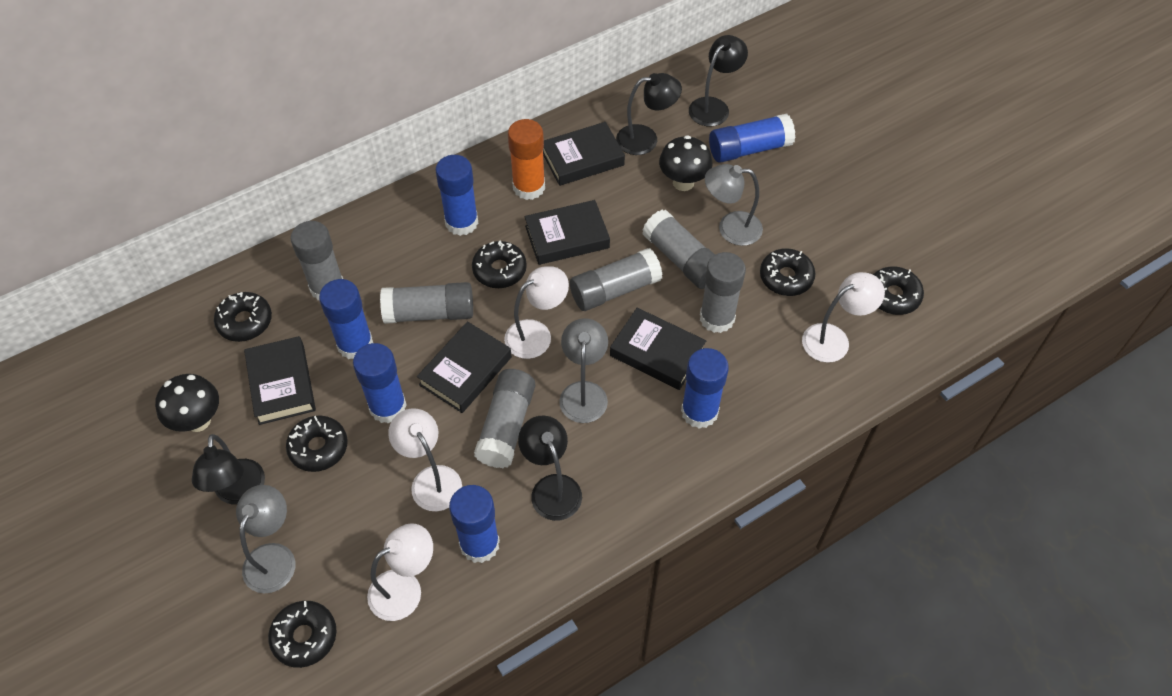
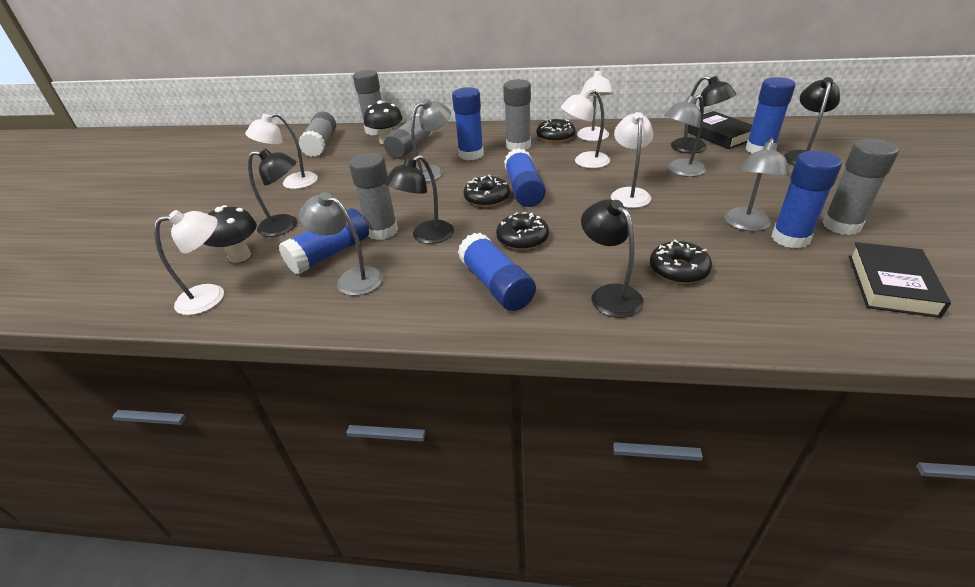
black book: 5 -> 2
black donut: 6 -> 4
black lamp: 4 -> 5
grey lamp: 3 -> 4
orange glue stick: 1 -> 0
white lamp: 4 -> 5

